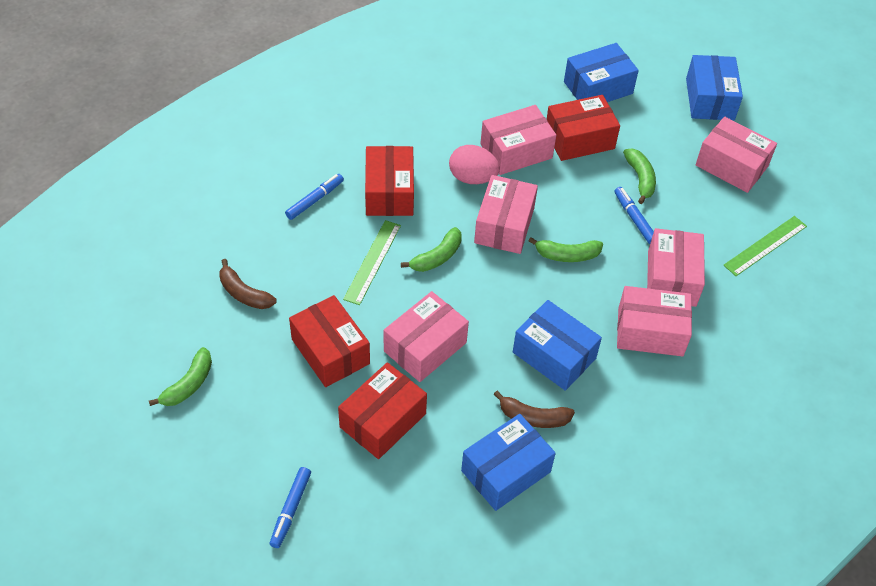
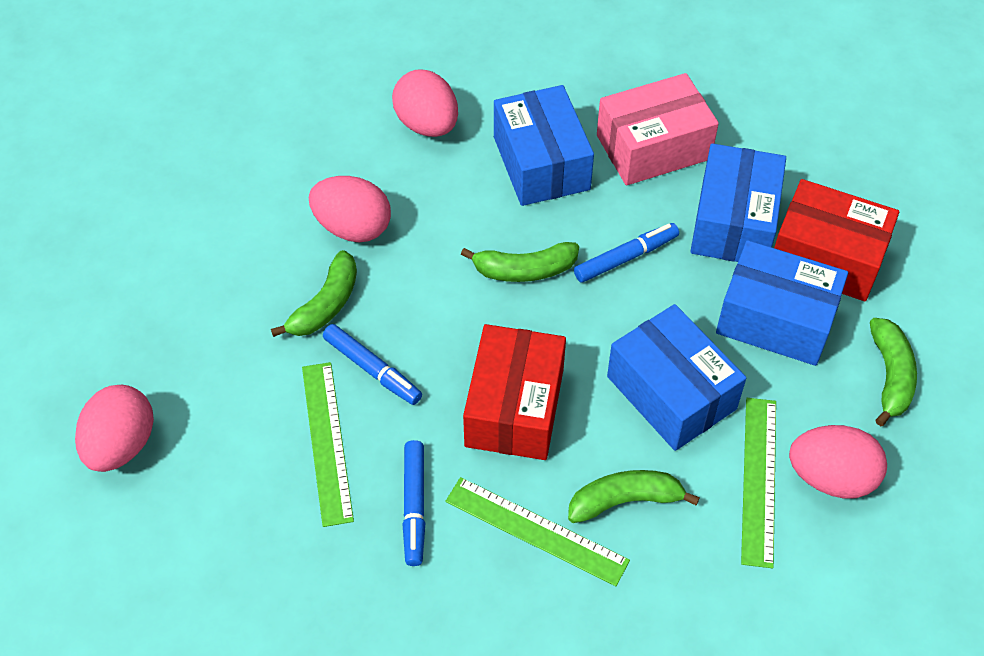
brown banana: 2 -> 0
green ruler: 2 -> 3
pink box: 6 -> 1
pink egg: 1 -> 4
red box: 4 -> 2

